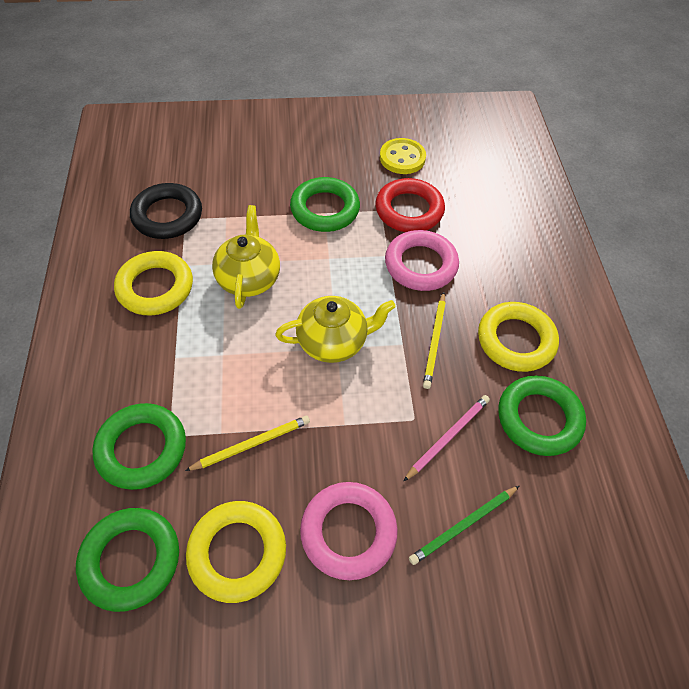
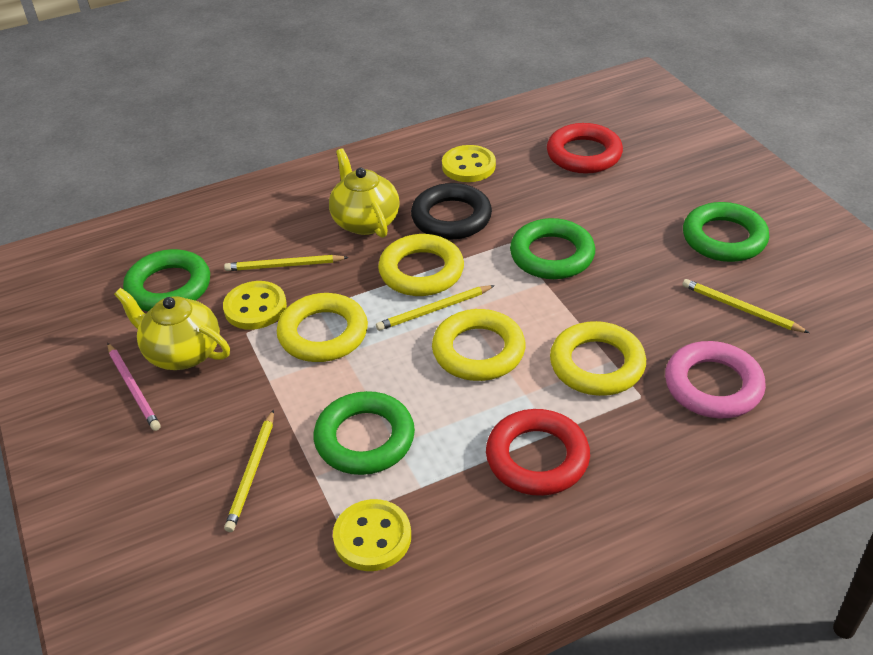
green pencil: 1 -> 0
pink ring: 2 -> 1
red ring: 1 -> 2
yellow button: 1 -> 3
yellow pencil: 2 -> 4
yellow ring: 3 -> 4

